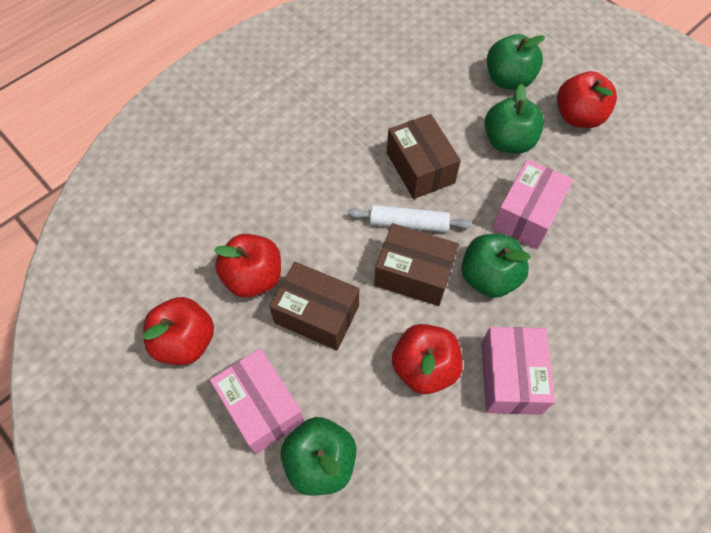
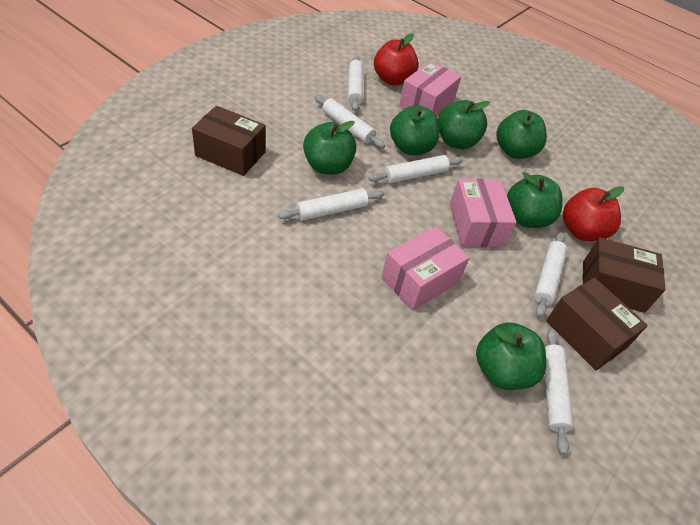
green apple: 4 -> 6
red apple: 4 -> 2
white rolling pin: 1 -> 6

